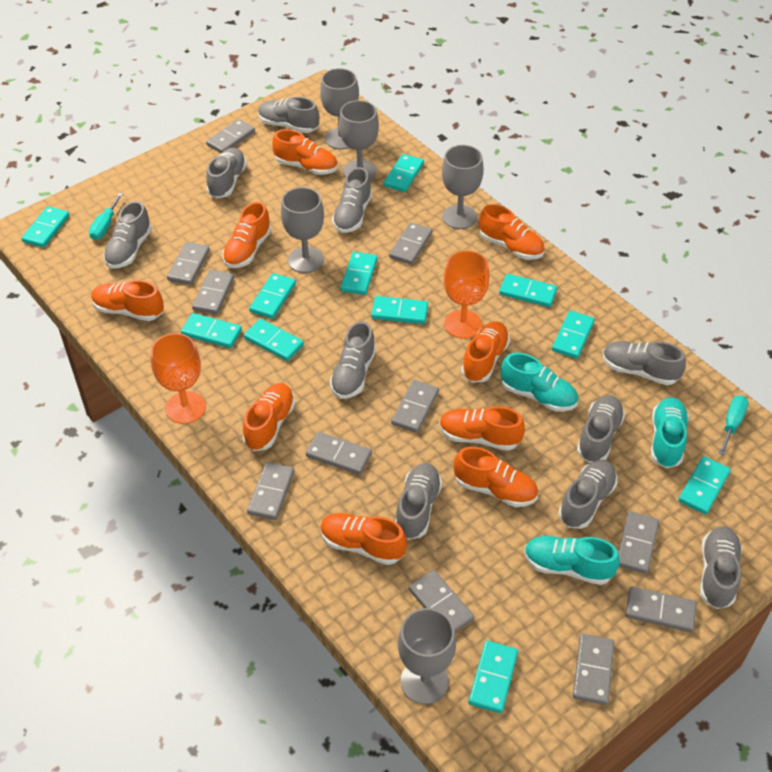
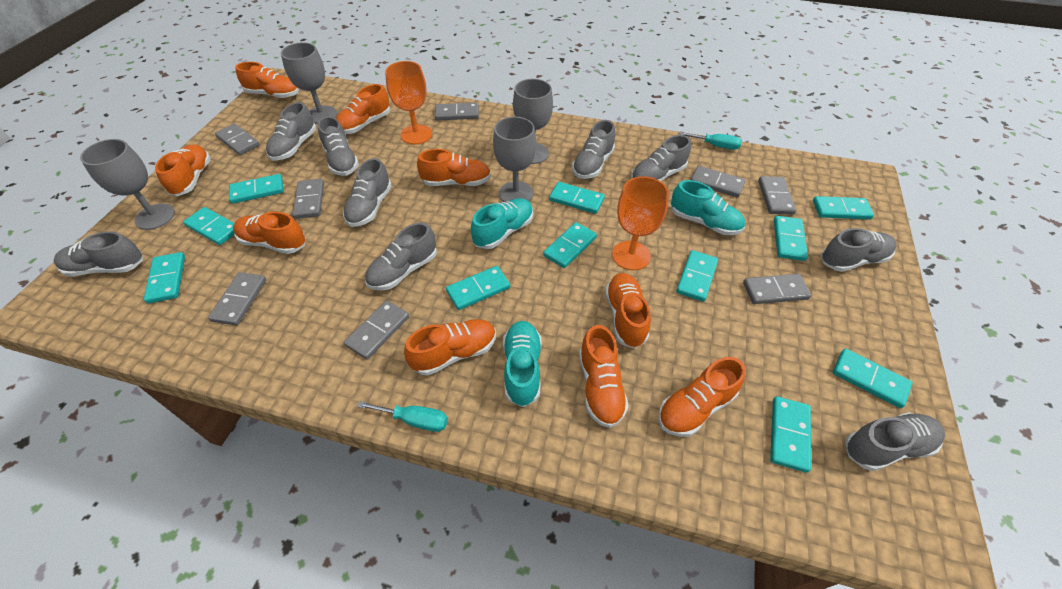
grey domino: 11 -> 8
grey goblet: 5 -> 4
grey shoe: 10 -> 9

